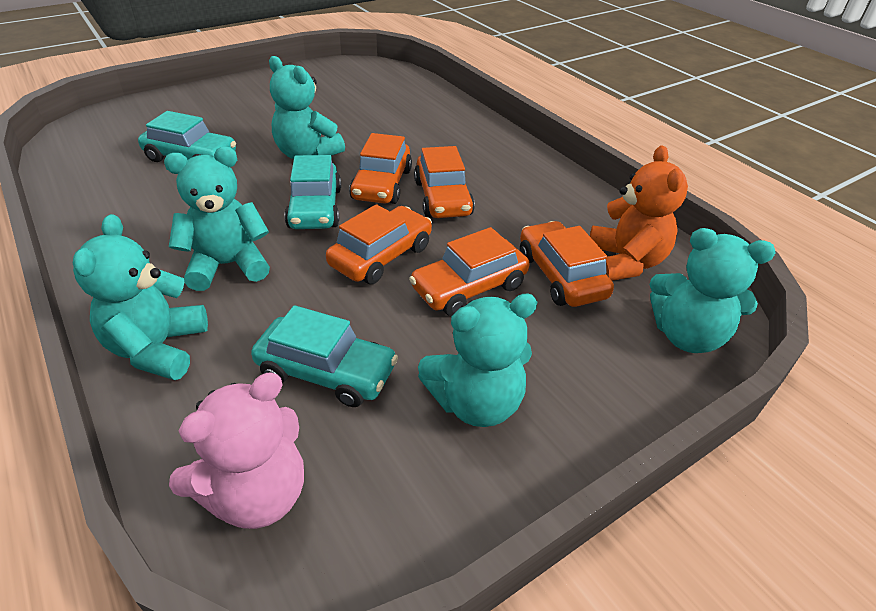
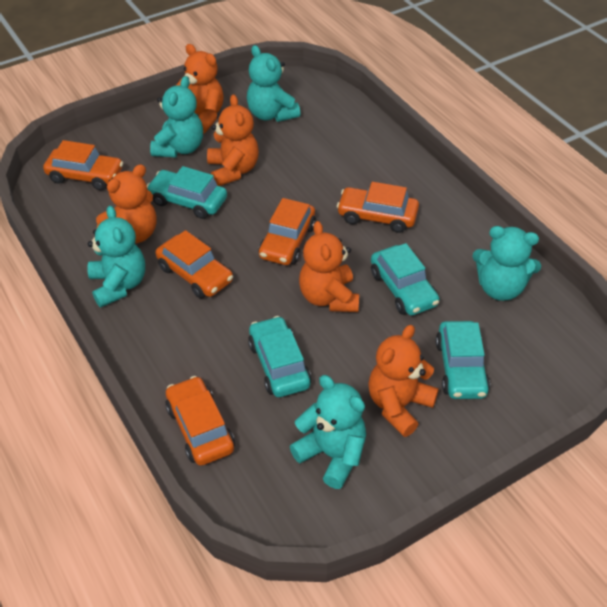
orange teddy bear: 1 -> 5
pink teddy bear: 1 -> 0
turquoise car: 3 -> 4

